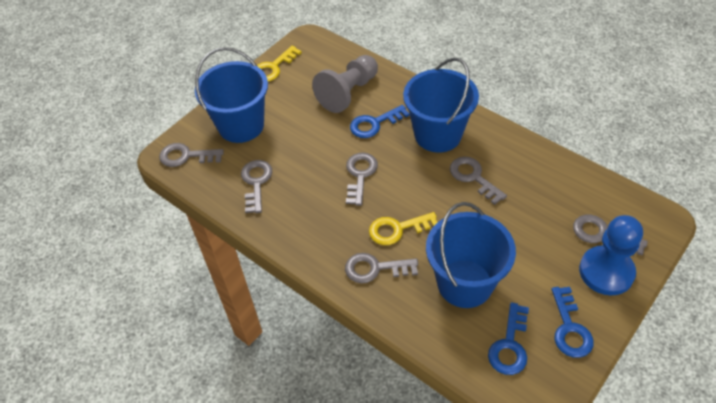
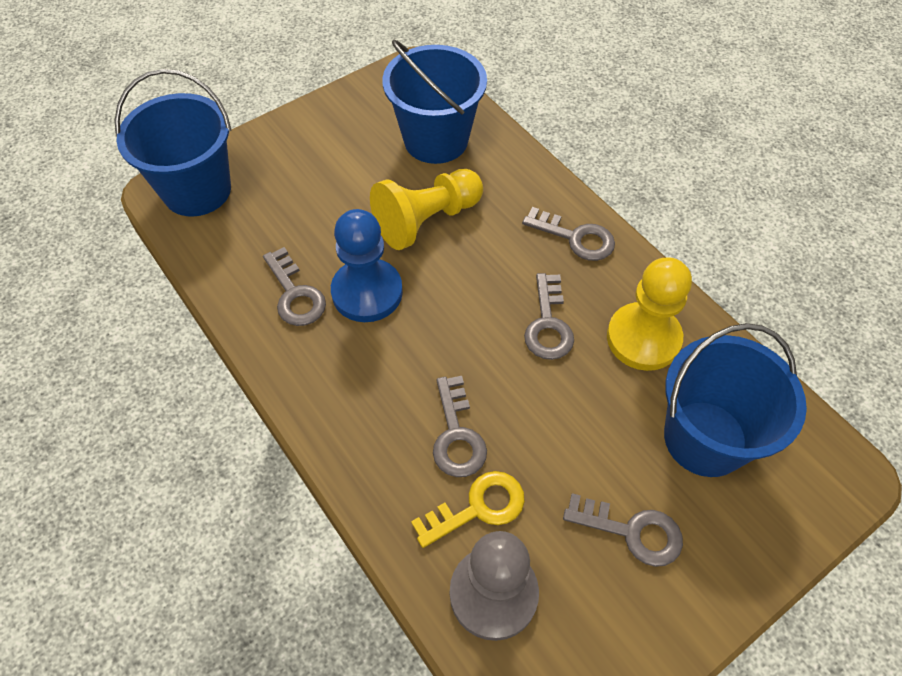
blue key: 3 -> 0
grey key: 6 -> 5
yellow key: 2 -> 1
yellow pawn: 0 -> 2

